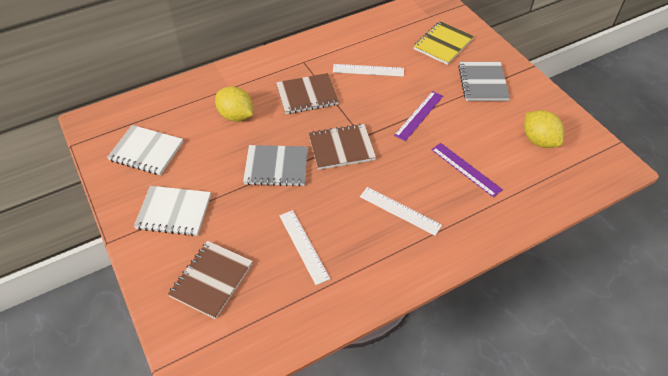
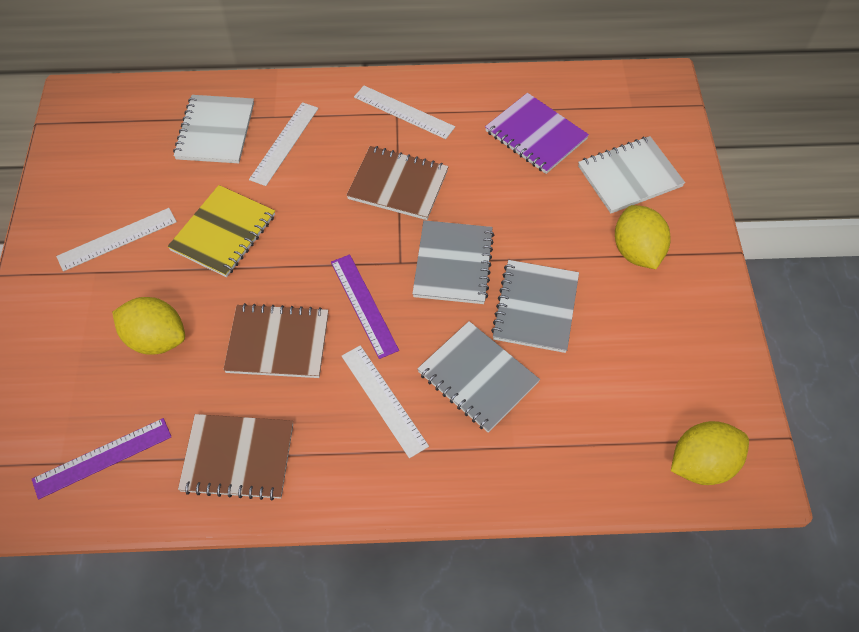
grey notebook: 2 -> 3
purple notebook: 0 -> 1
white ruler: 3 -> 4
yellow lemon: 2 -> 3

